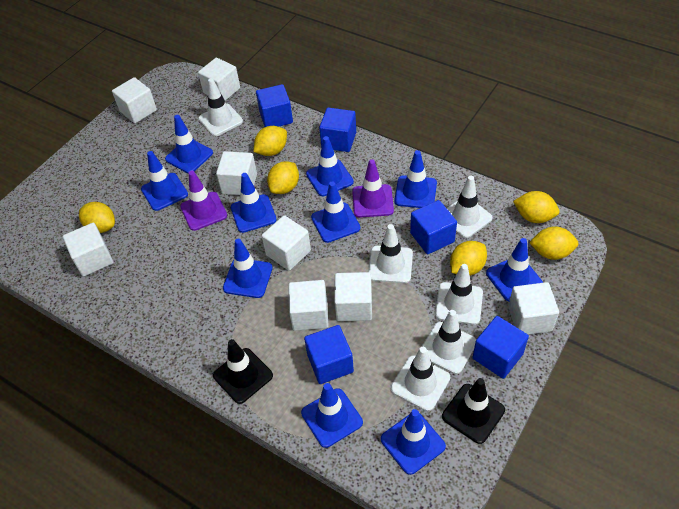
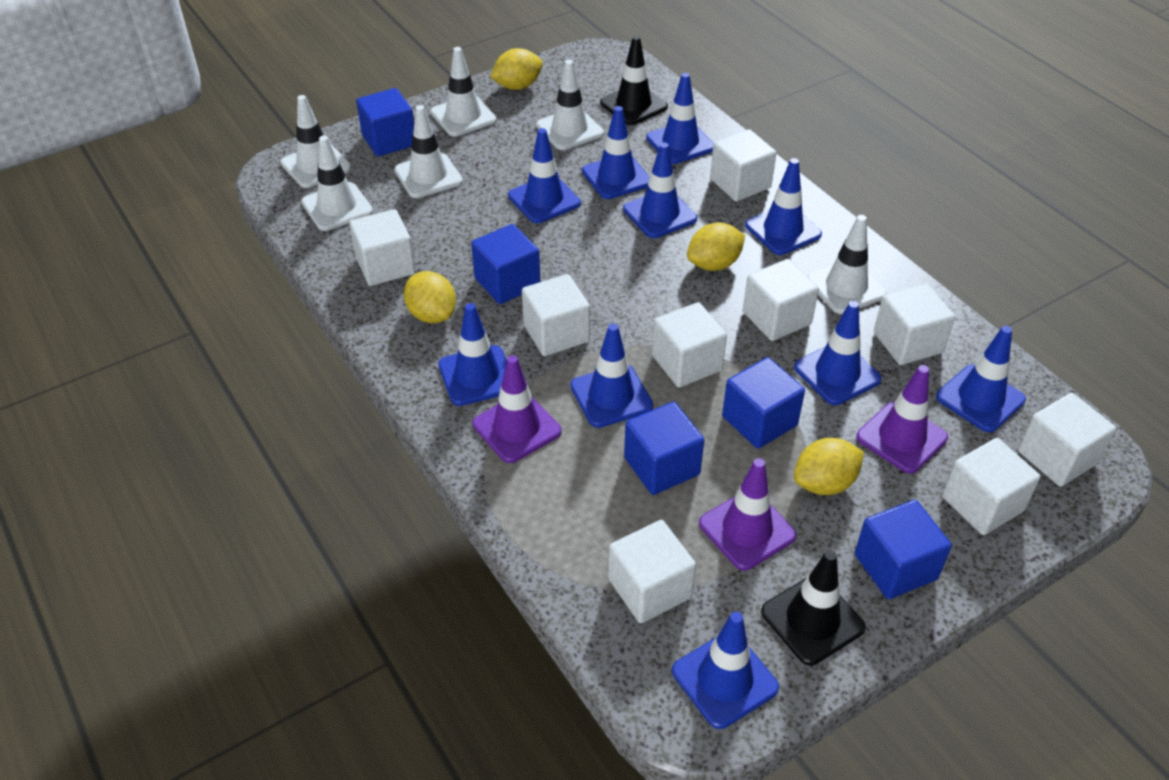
purple traffic cone: 2 -> 3
white cube: 8 -> 9
yellow lemon: 6 -> 4

